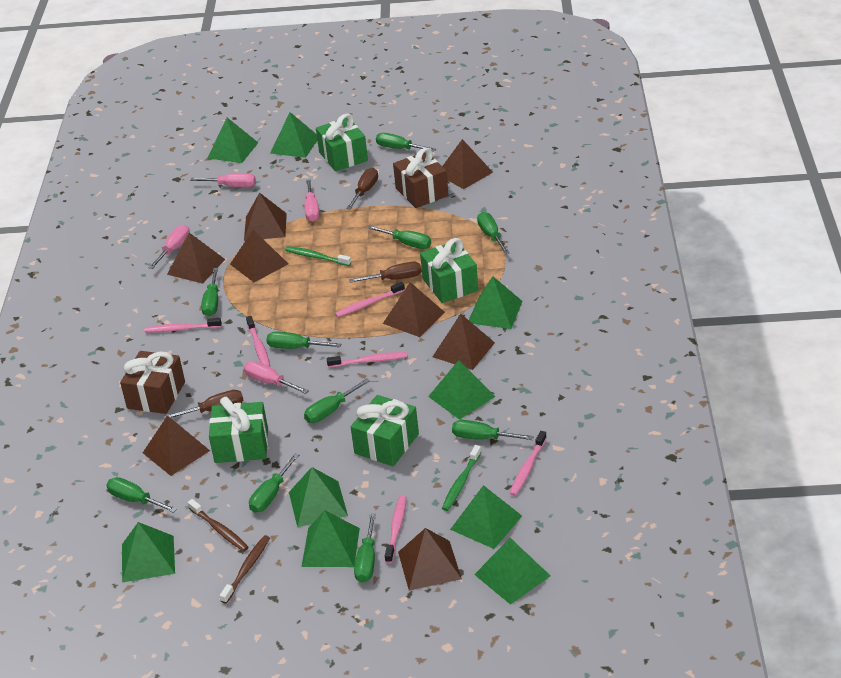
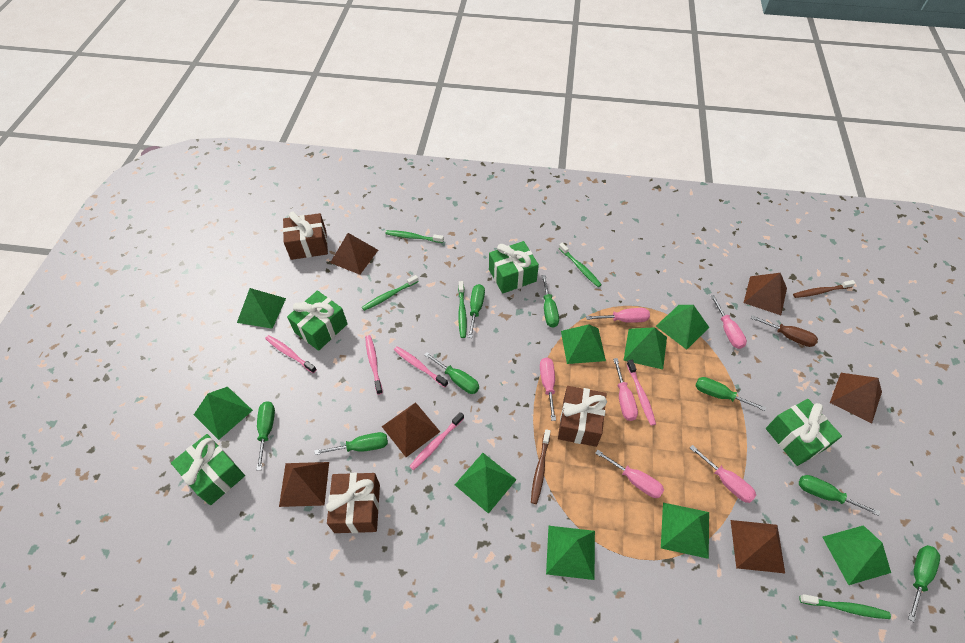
brown gift: 2 -> 3
brown pyramid: 8 -> 6
brown screwdriver: 3 -> 1
green screwdriver: 10 -> 8
green toothbrush: 2 -> 5
pink screwdriver: 4 -> 6
pink toothbrush: 6 -> 5

